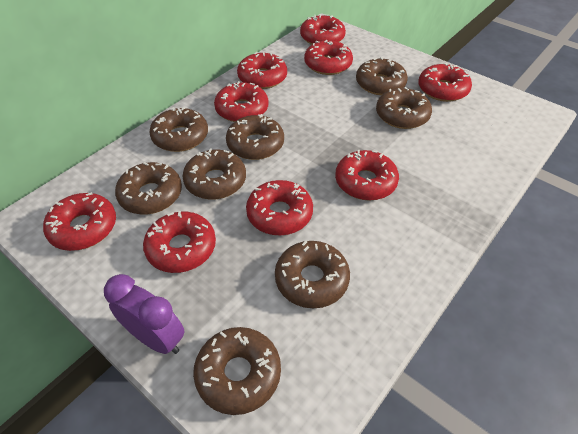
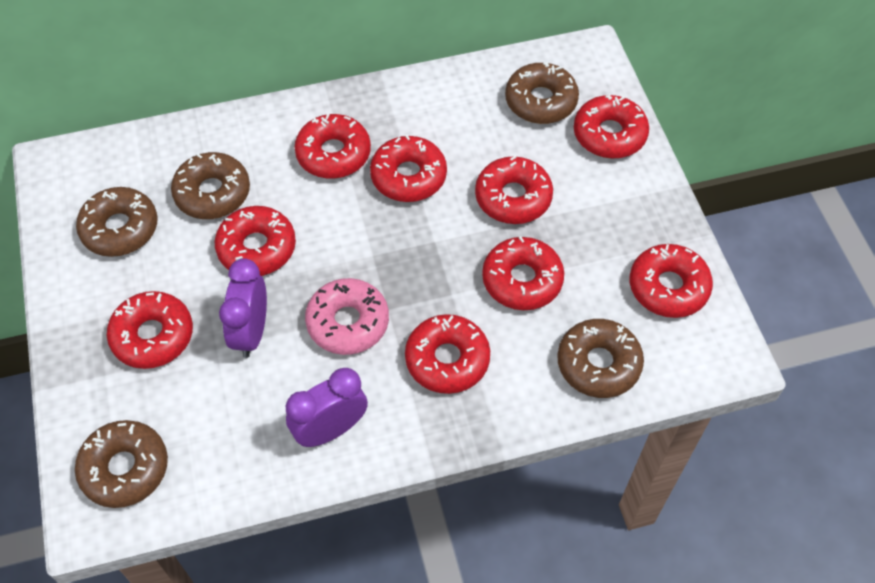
brown donut: 8 -> 5
pink donut: 0 -> 1
purple clock: 1 -> 2

